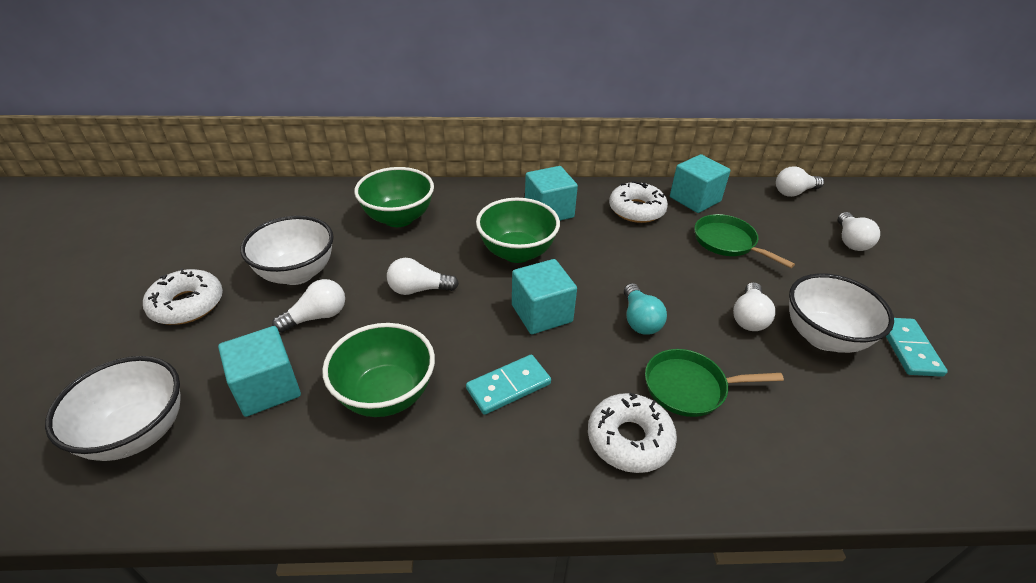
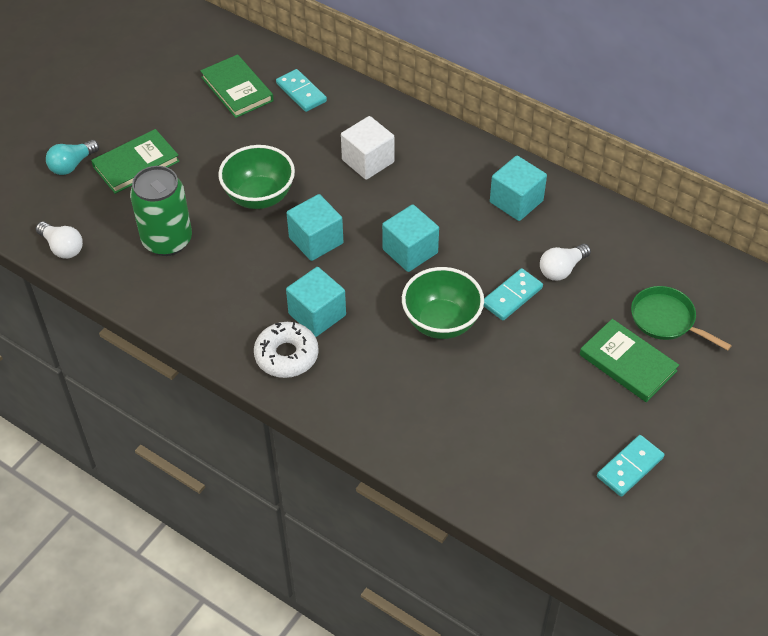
green book: 0 -> 3
green bowl: 3 -> 2
green can: 0 -> 1
green pan: 2 -> 1
turquoise domino: 2 -> 3
white bowl: 3 -> 0
white cube: 0 -> 1
white donut: 3 -> 1
white light bulb: 5 -> 2

